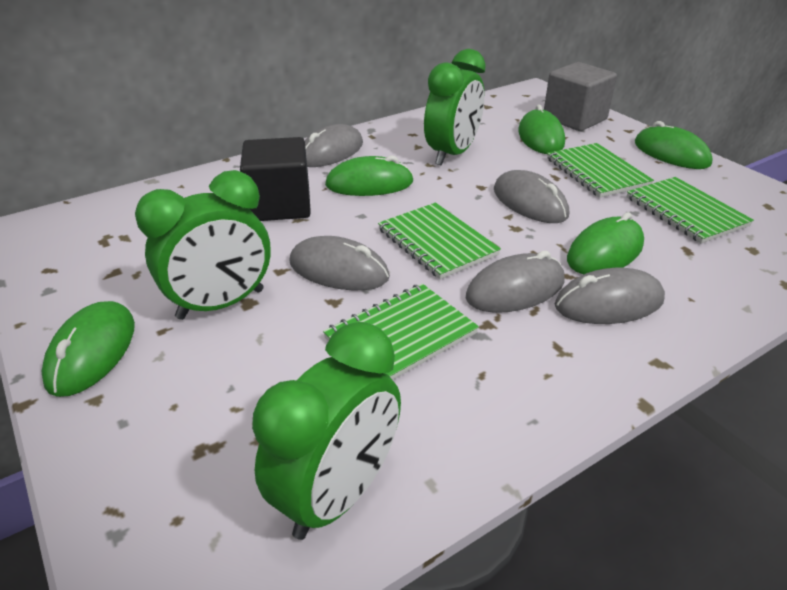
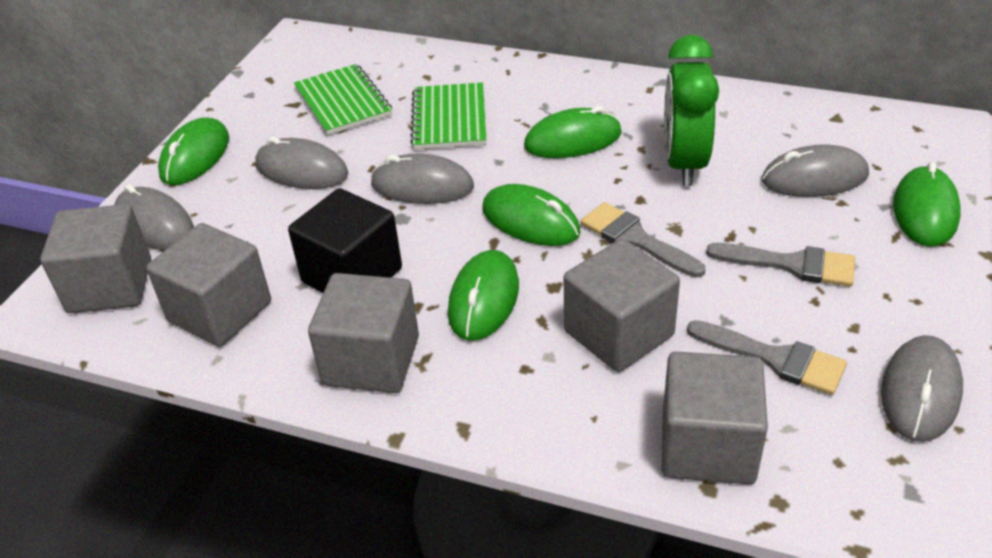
green clock: 3 -> 1
green notebook: 4 -> 2
grey brush: 0 -> 3
grey cube: 1 -> 5

